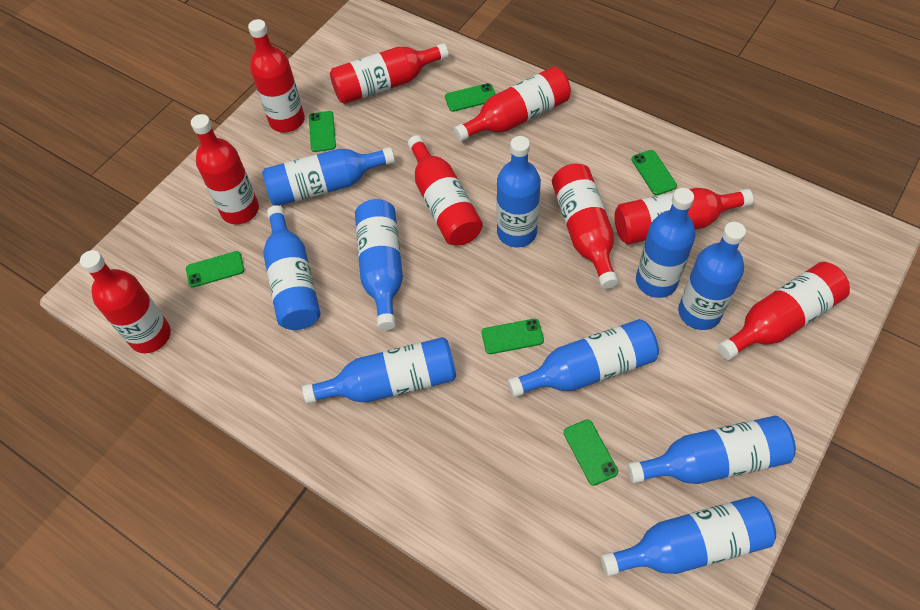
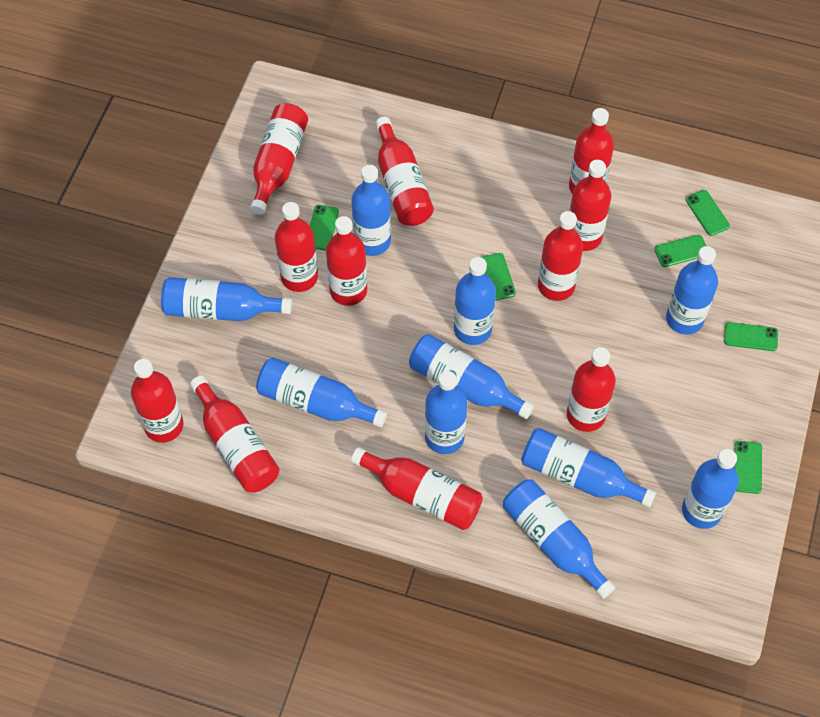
red bottle: 9 -> 11

